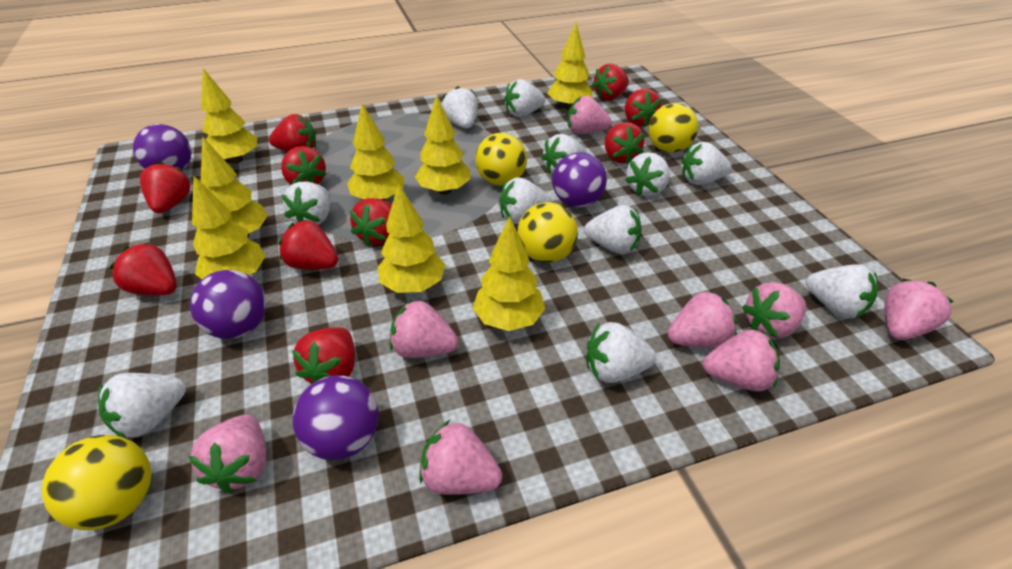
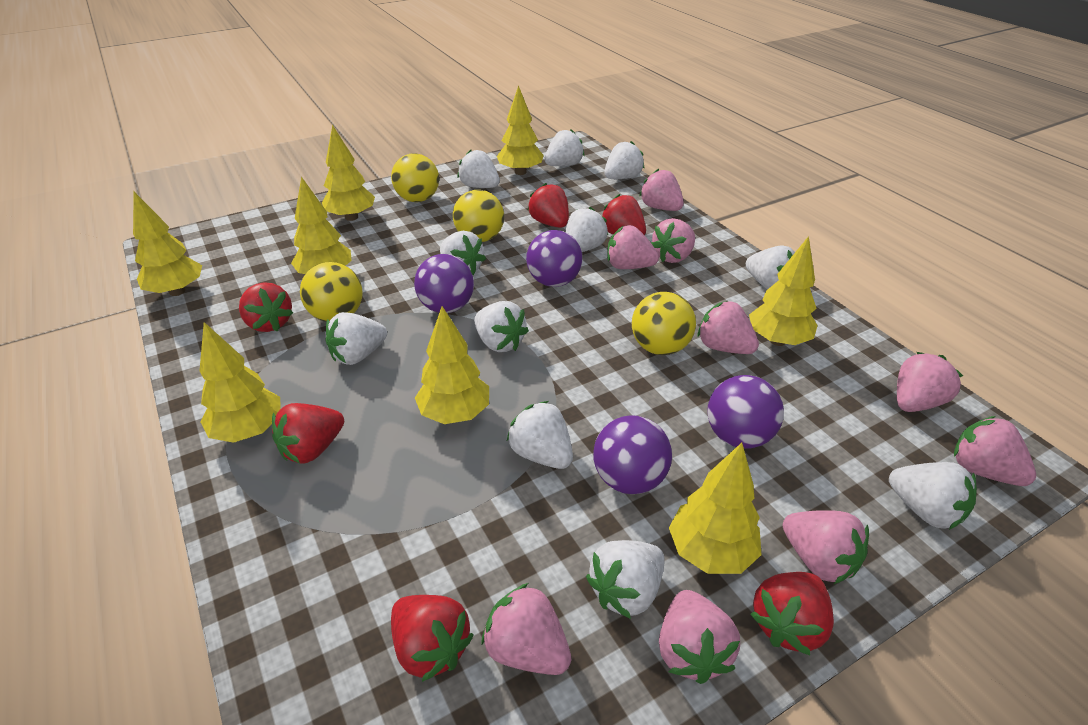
pink strawberry: 8 -> 9
red strawberry: 10 -> 6

